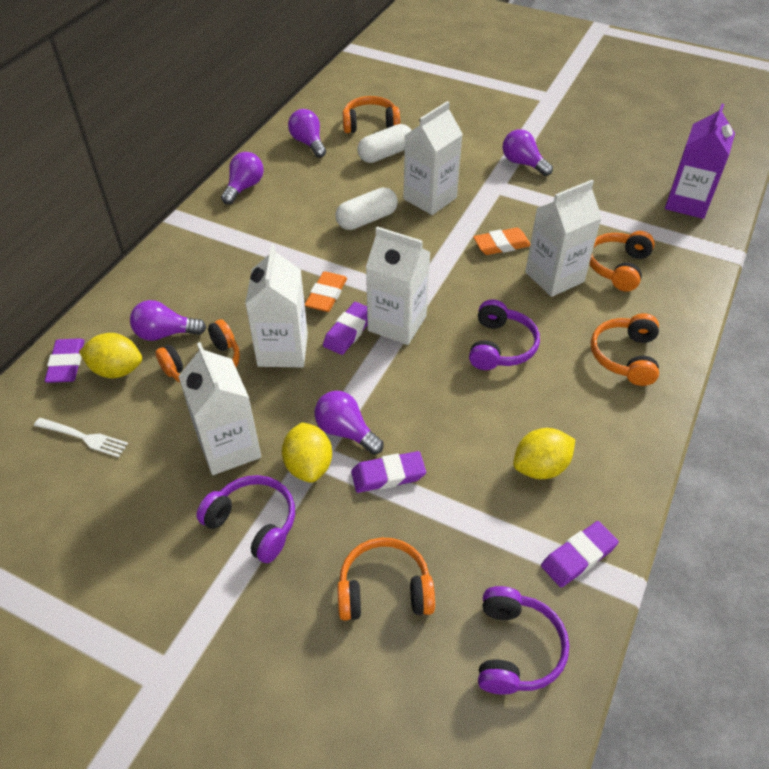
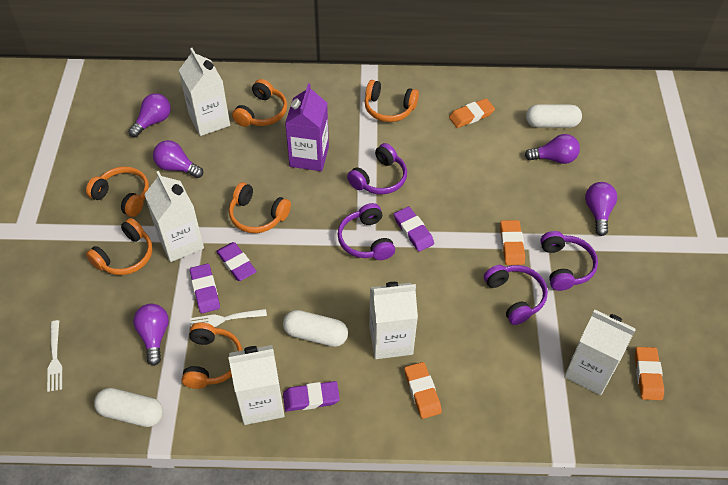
orange eraser: 2 -> 4
orange headphones: 5 -> 6
purple headphones: 3 -> 4
white capsule: 2 -> 3
white fork: 1 -> 2
yellow lemon: 3 -> 0

